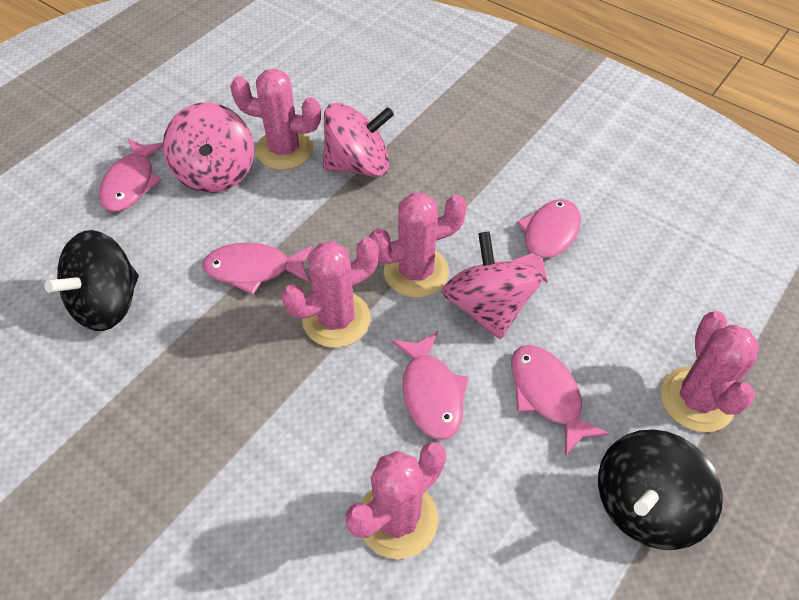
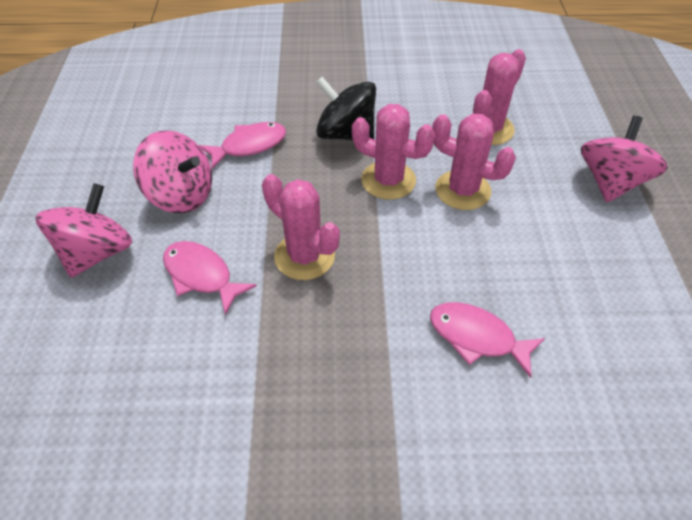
black spinning top: 2 -> 1
pink cactus: 5 -> 4
pink fish: 5 -> 3

